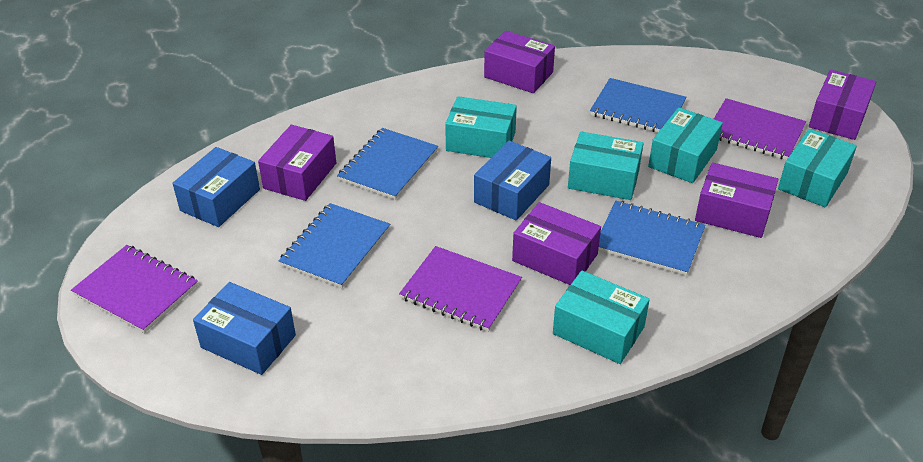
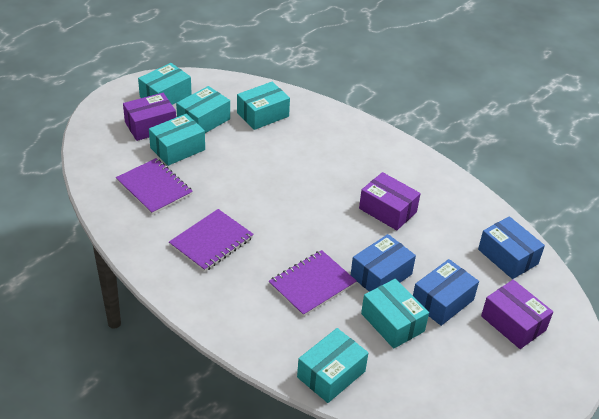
blue notebook: 4 -> 0
purple box: 5 -> 3
turquoise box: 5 -> 6

